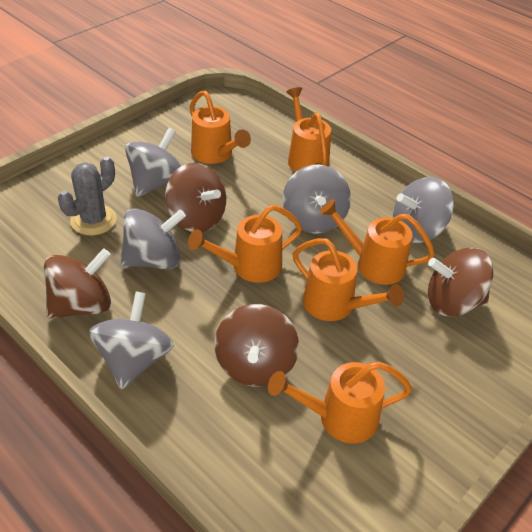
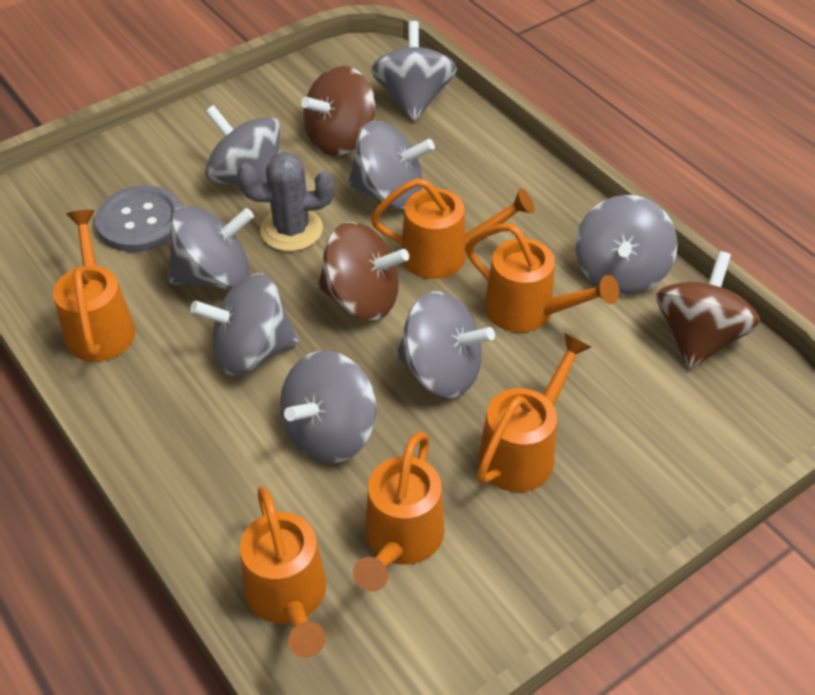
brown spinning top: 4 -> 3
grey button: 0 -> 1
grey spinning top: 5 -> 8

